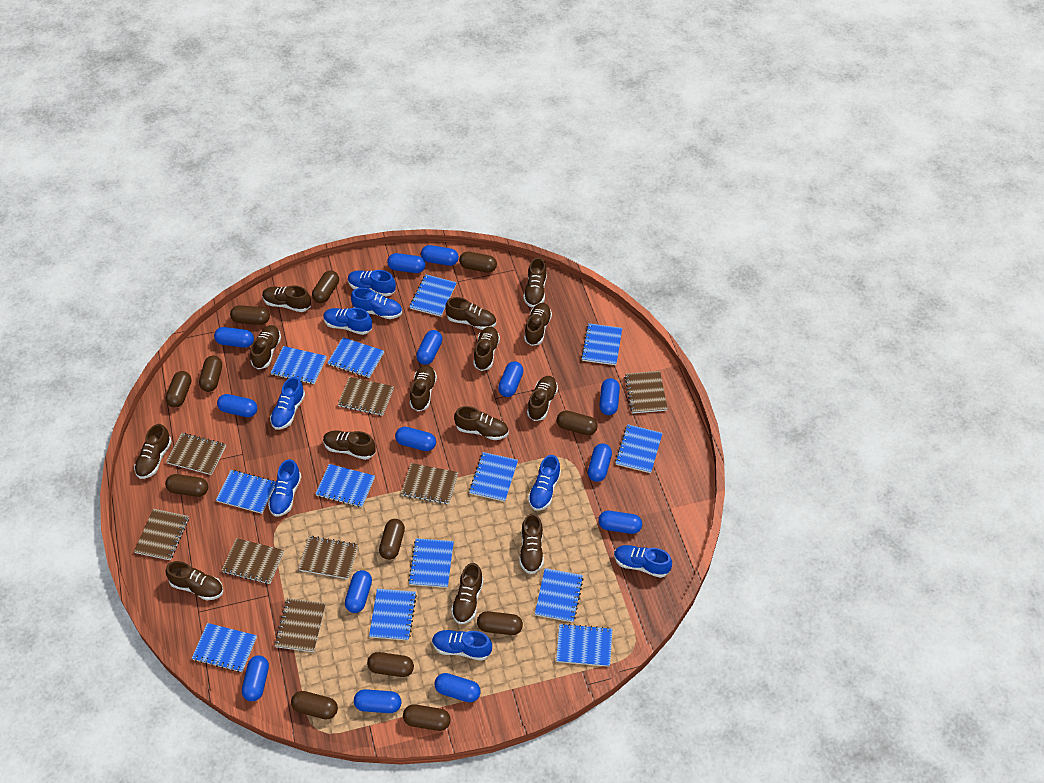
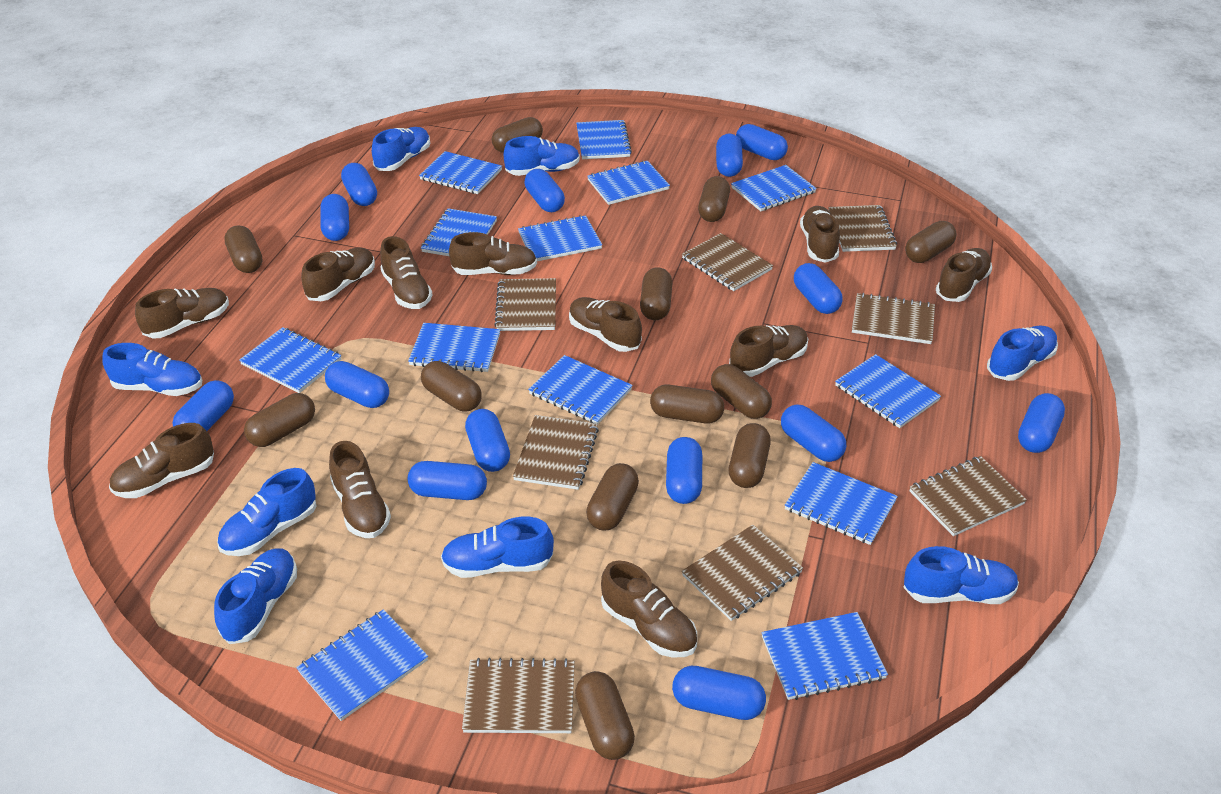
brown shoe: 14 -> 11

